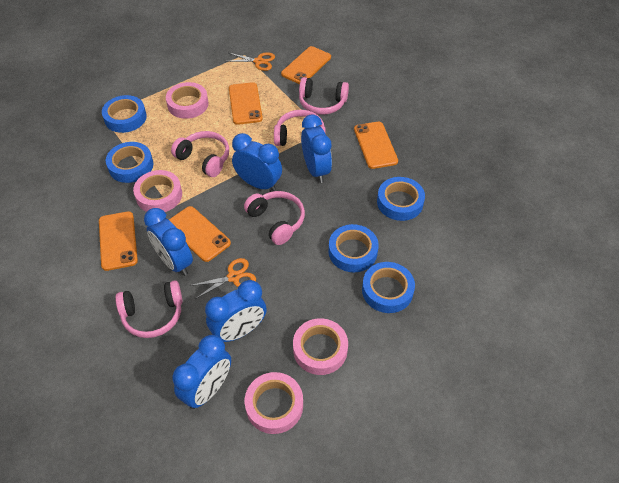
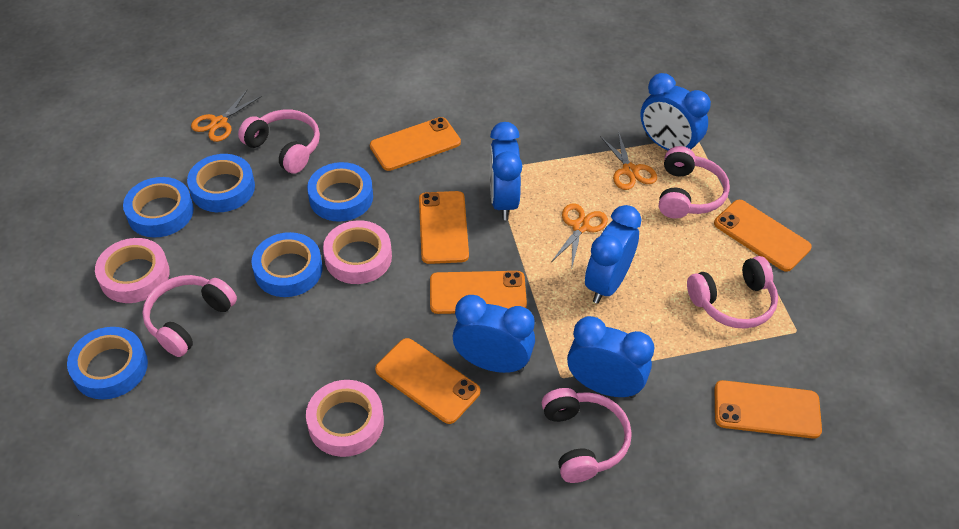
orange phone: 5 -> 6
orange scissors: 2 -> 3
pink tape: 4 -> 3

